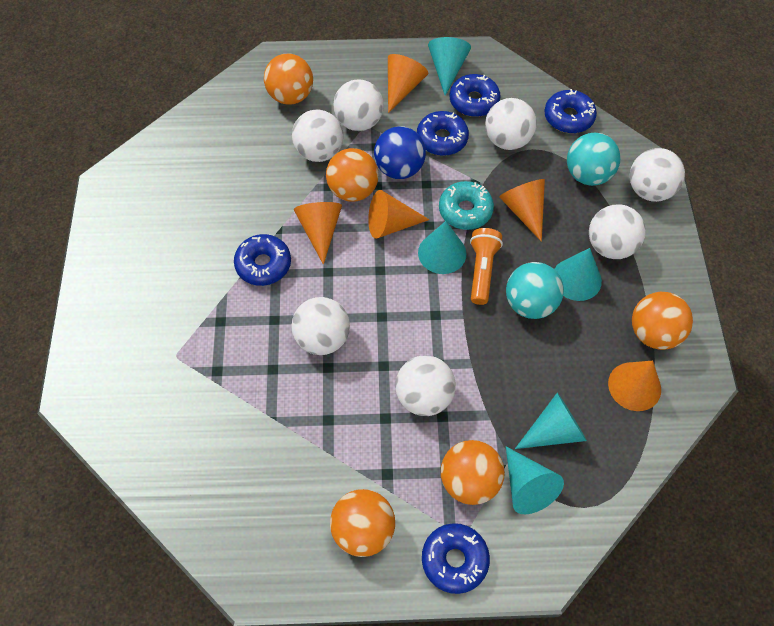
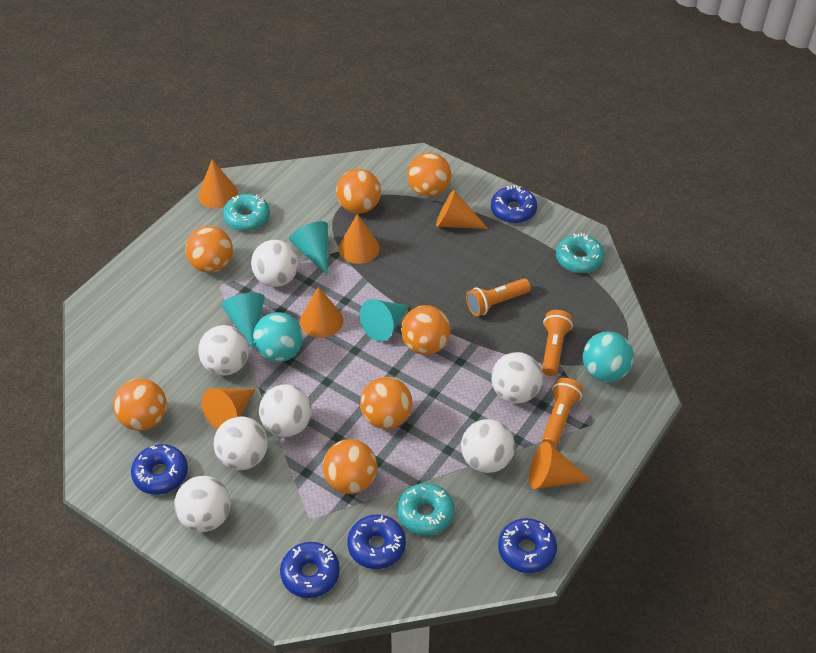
blue ball: 1 -> 0
orange ball: 5 -> 7
orange cone: 5 -> 6
orange flashlight: 1 -> 3
turquoise cone: 5 -> 3
turquoise donut: 1 -> 3

